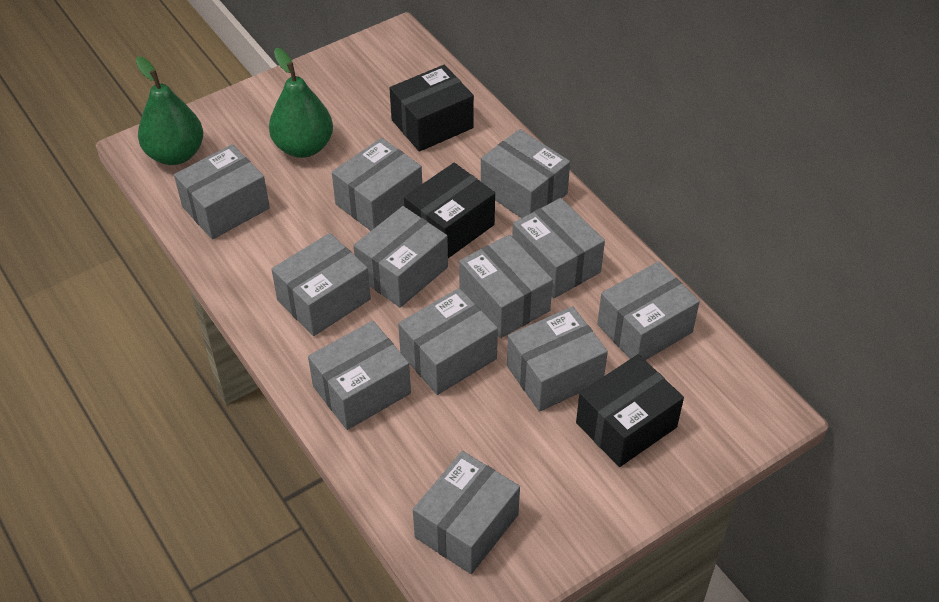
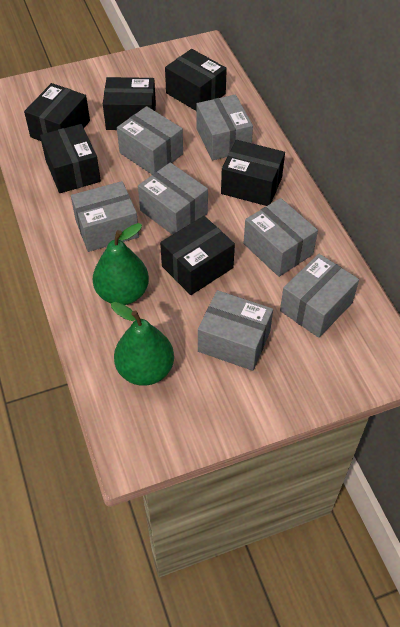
black box: 3 -> 6
grey box: 12 -> 7

